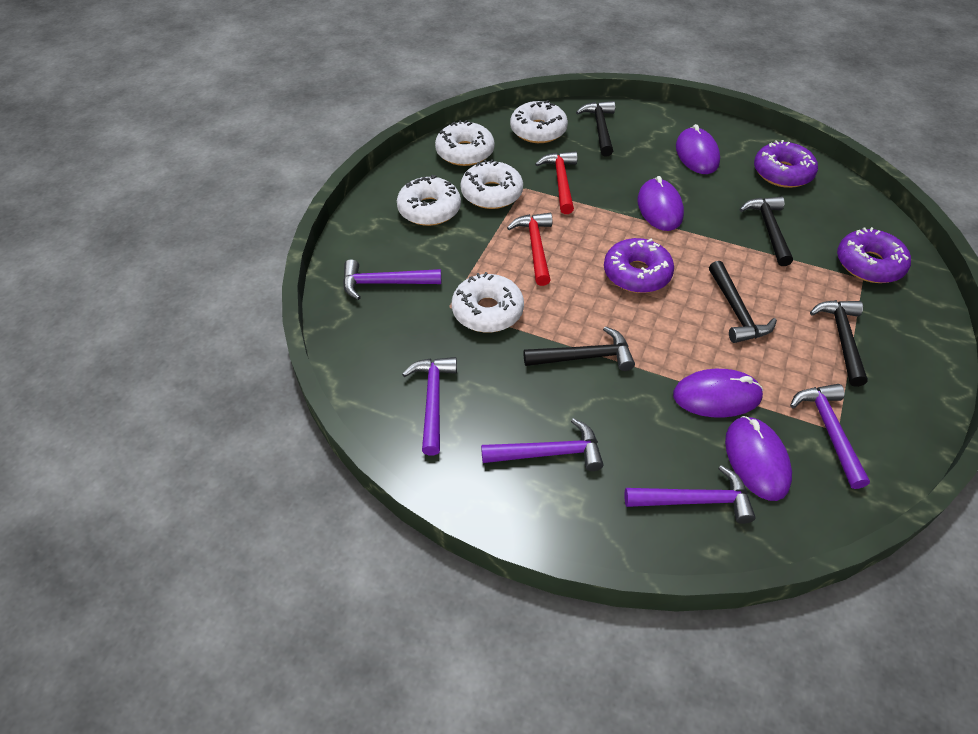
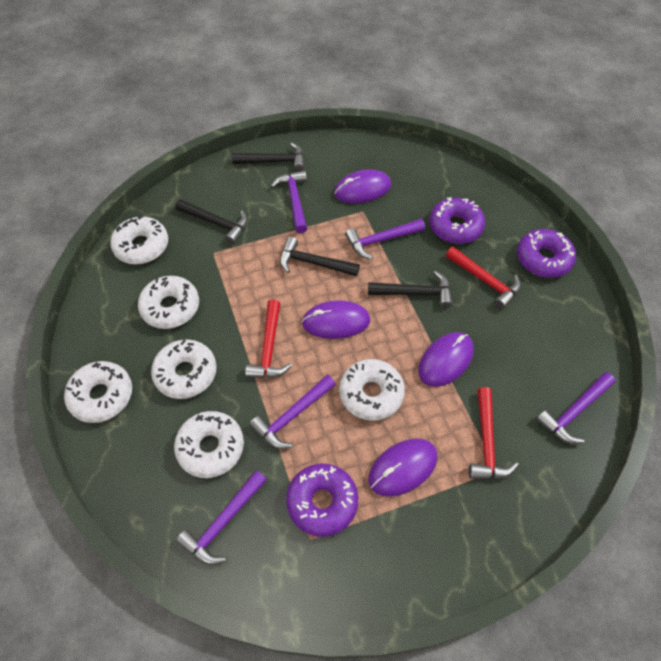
black hammer: 5 -> 4
red hammer: 2 -> 3
white donut: 5 -> 6

